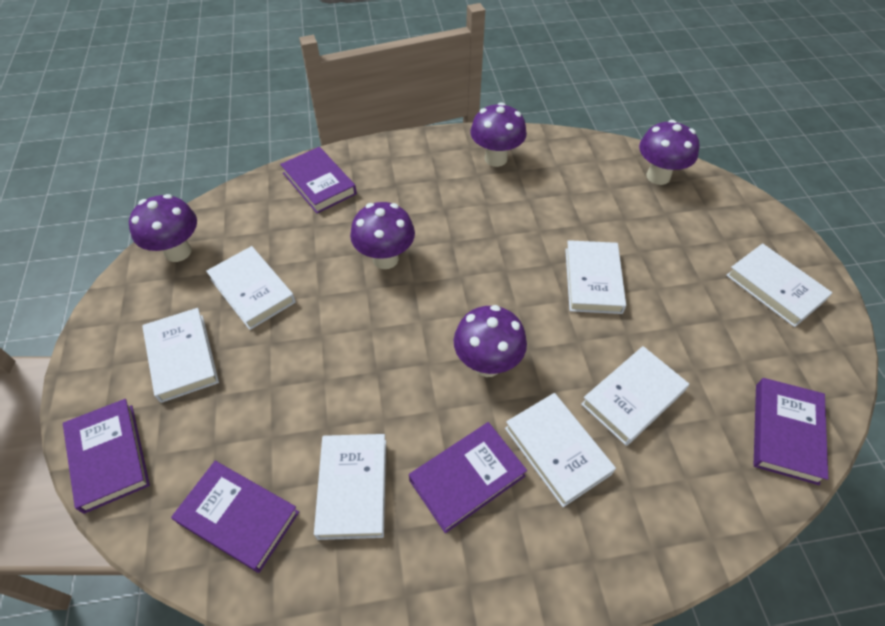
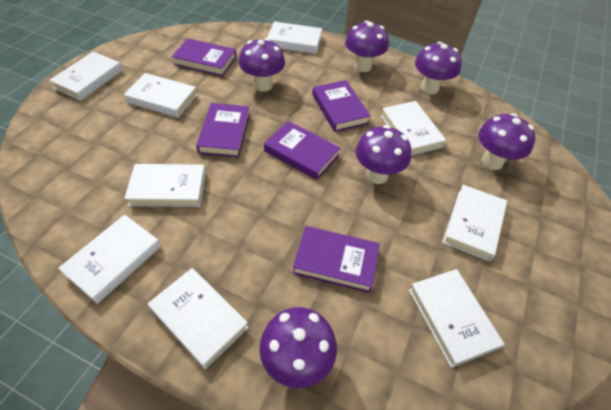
purple mushroom: 5 -> 6
white book: 7 -> 9

